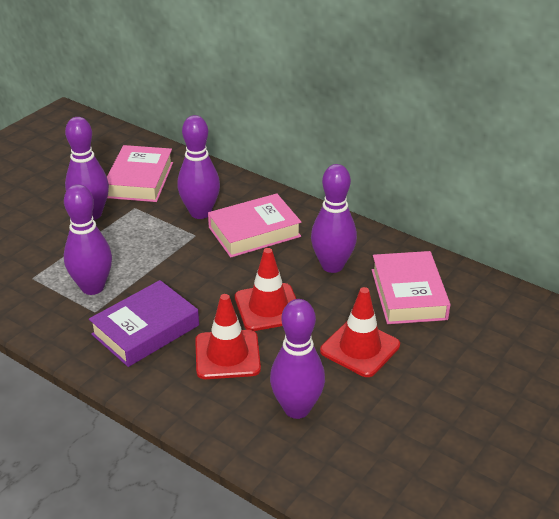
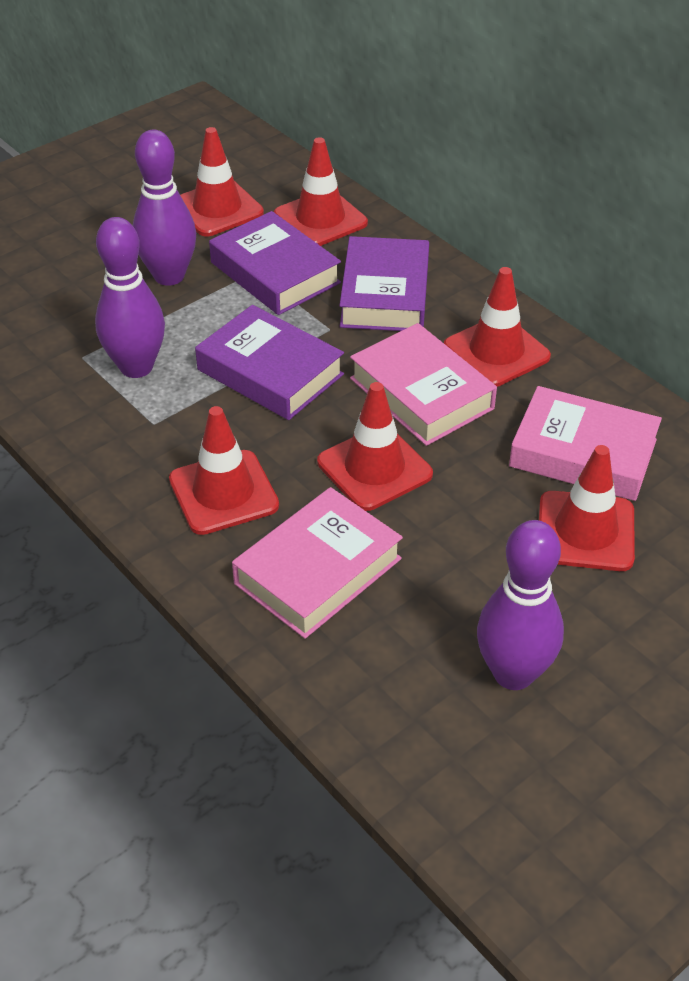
purple book: 1 -> 3
purple bowling pin: 5 -> 3
red traffic cone: 3 -> 6

